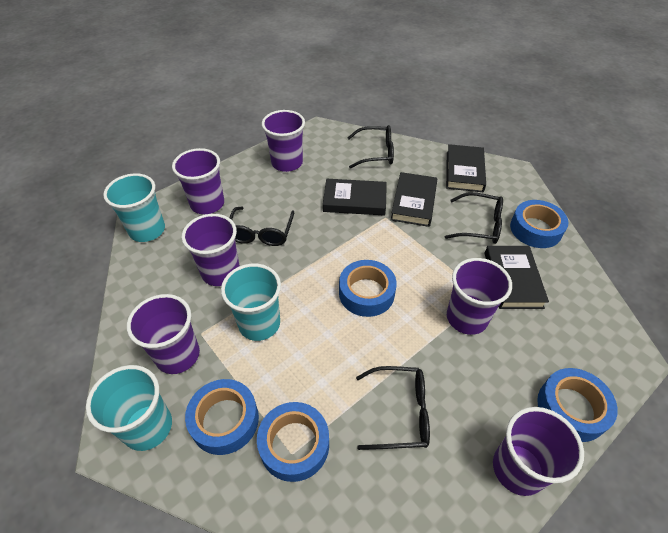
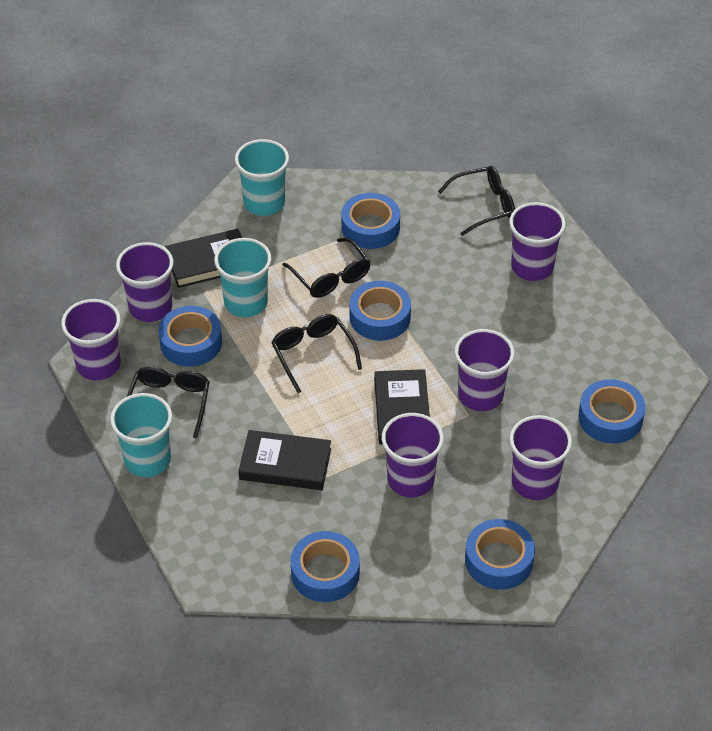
black book: 4 -> 3
blue tape: 5 -> 6

